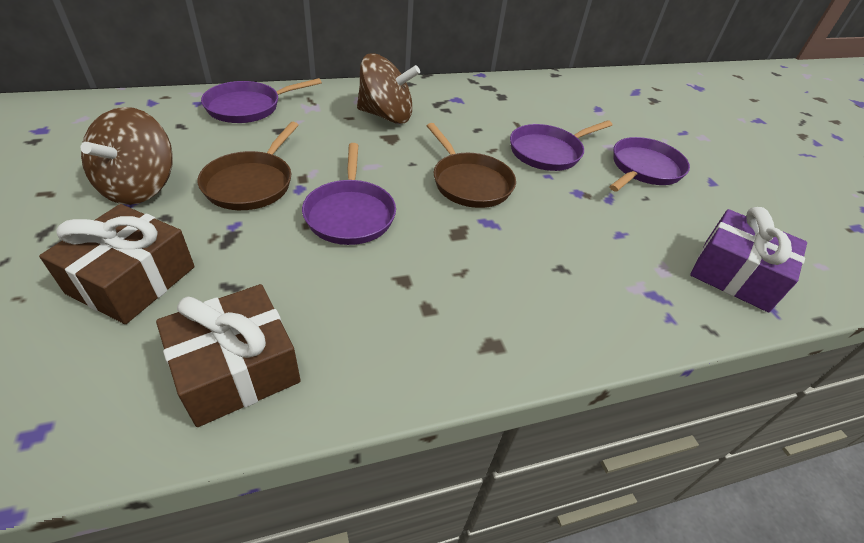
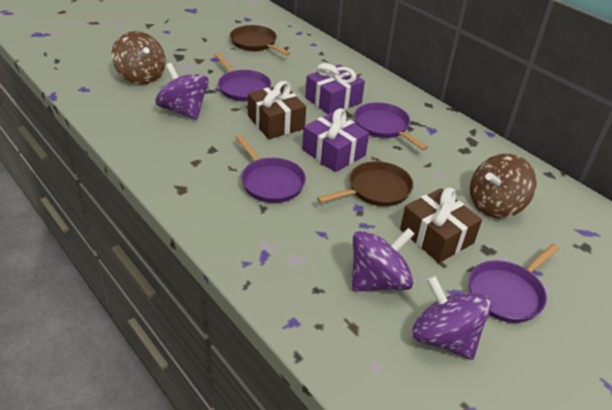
purple gift: 1 -> 2
purple spinning top: 0 -> 3

